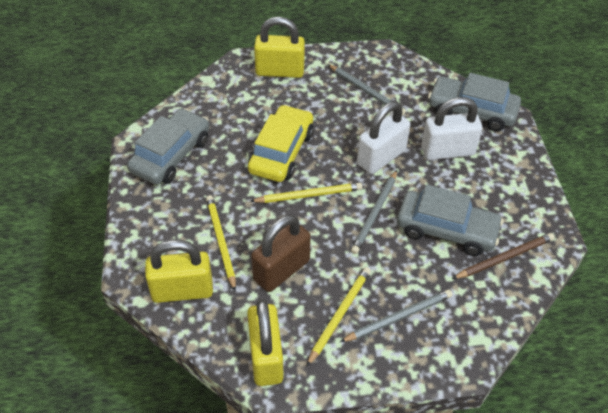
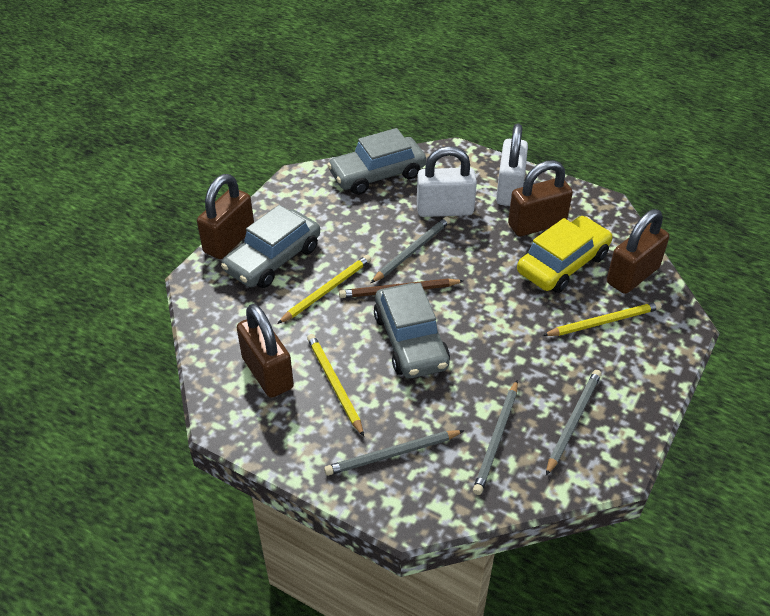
brown padlock: 1 -> 4
grey pencil: 3 -> 4
yellow padlock: 3 -> 0

